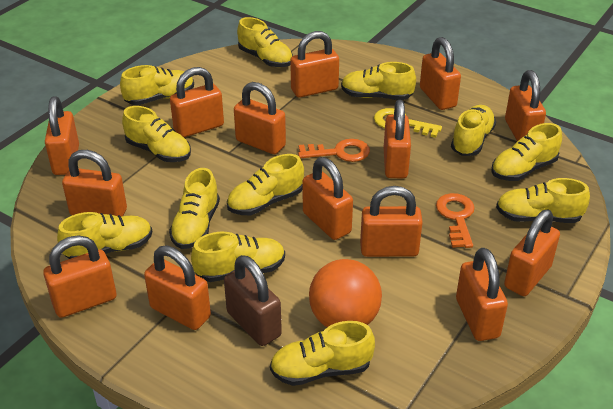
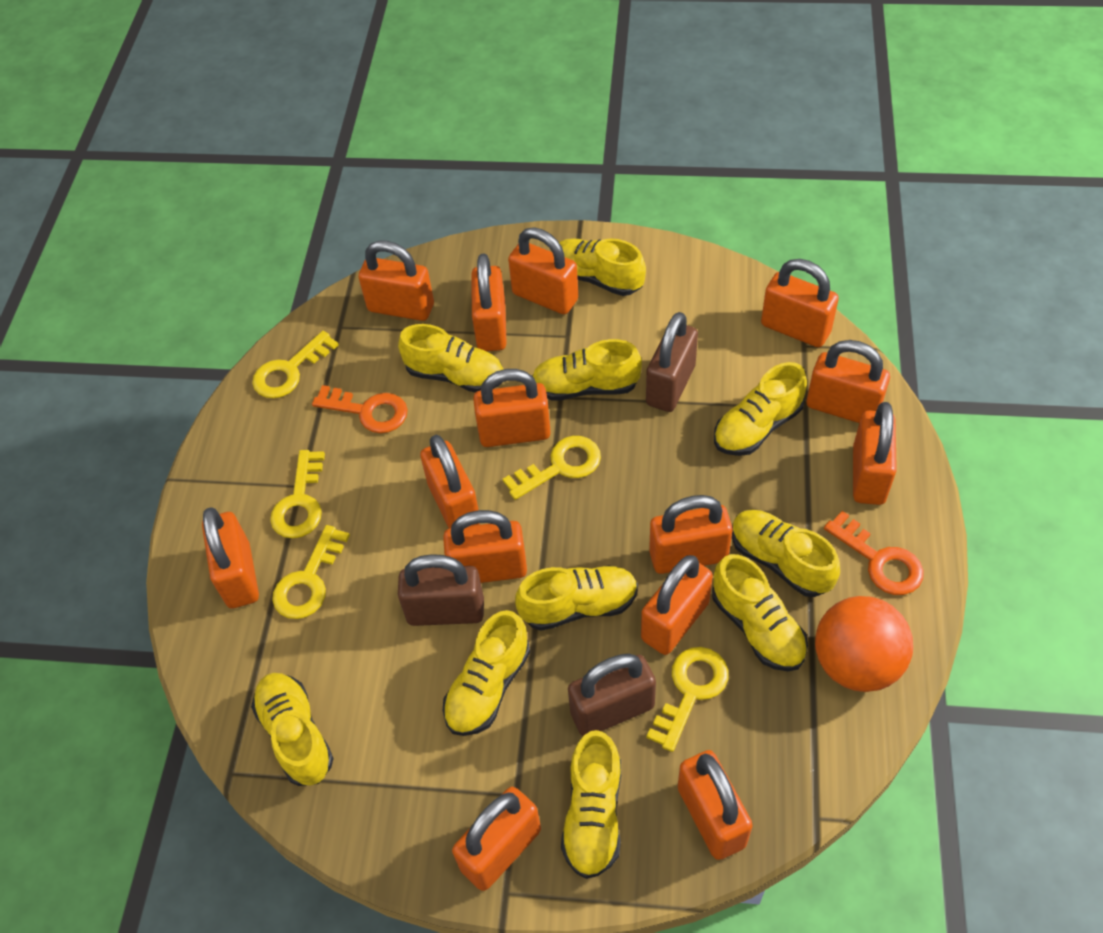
brown padlock: 1 -> 3
yellow key: 1 -> 5
yellow shoe: 12 -> 10

